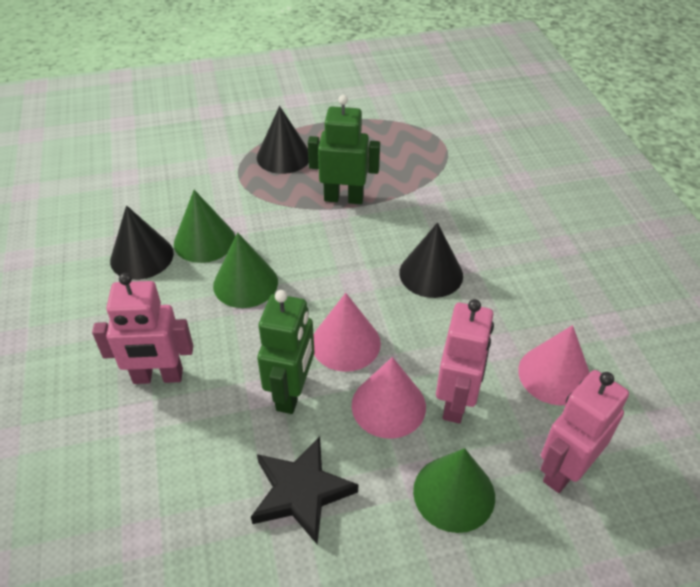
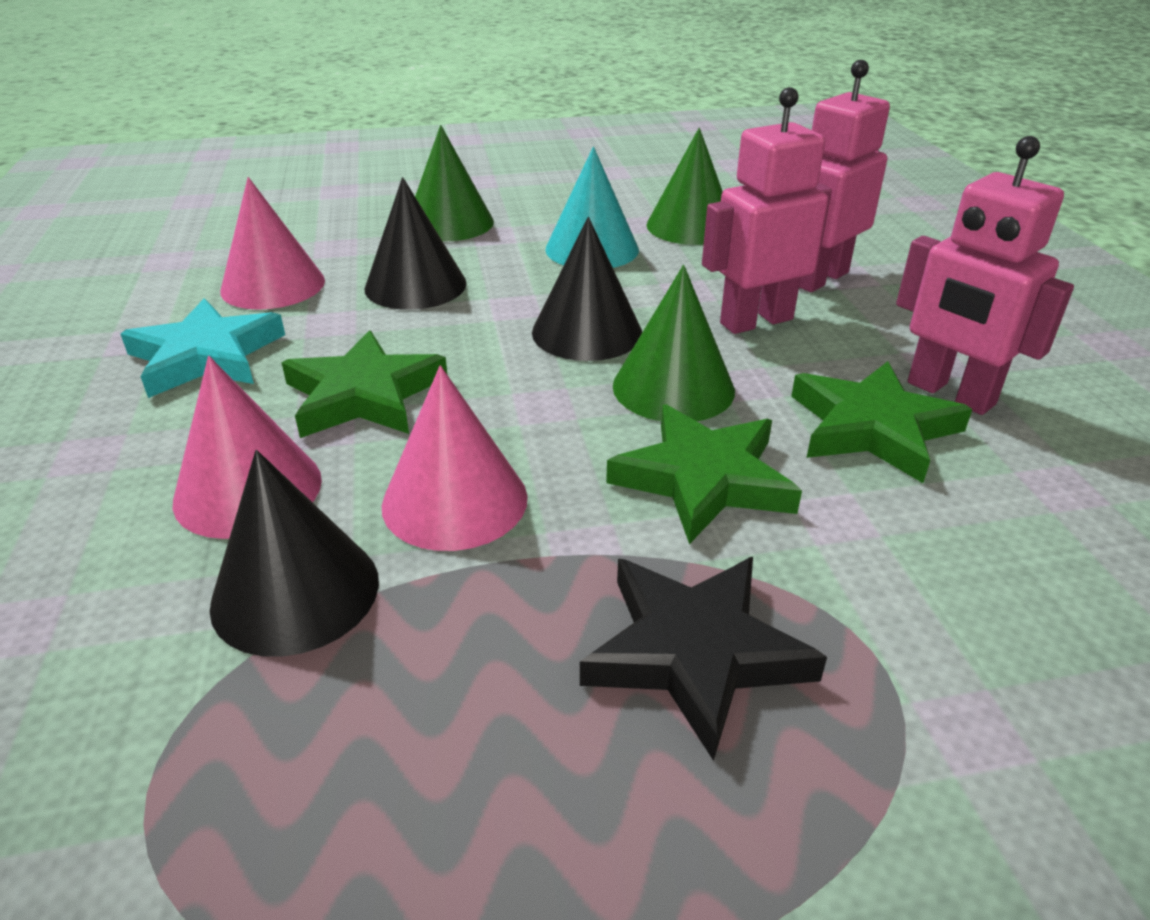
green robot: 2 -> 0
green star: 0 -> 3
turquoise cone: 0 -> 1
turquoise star: 0 -> 1

